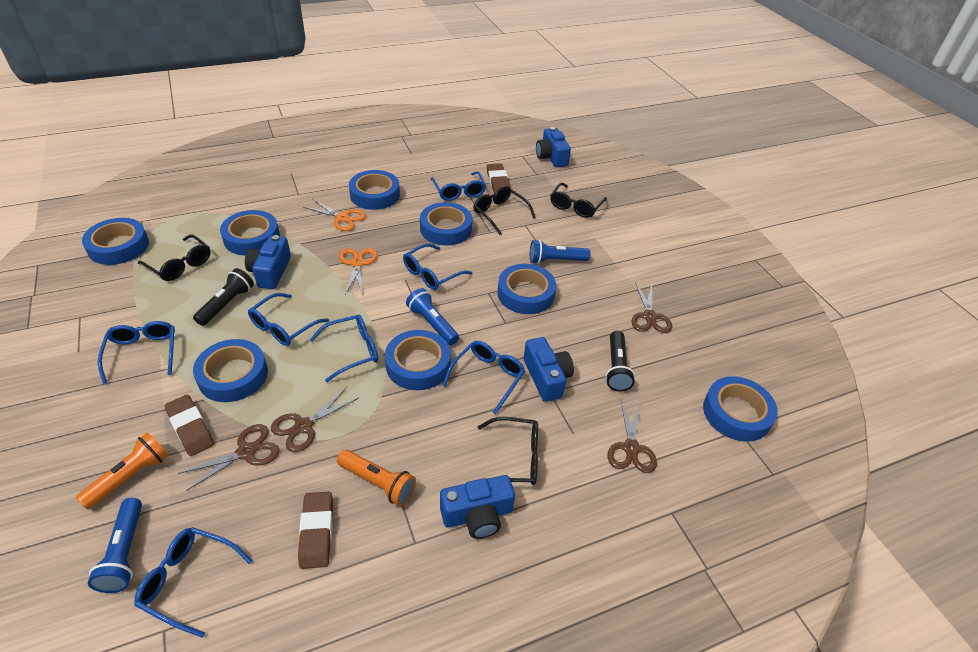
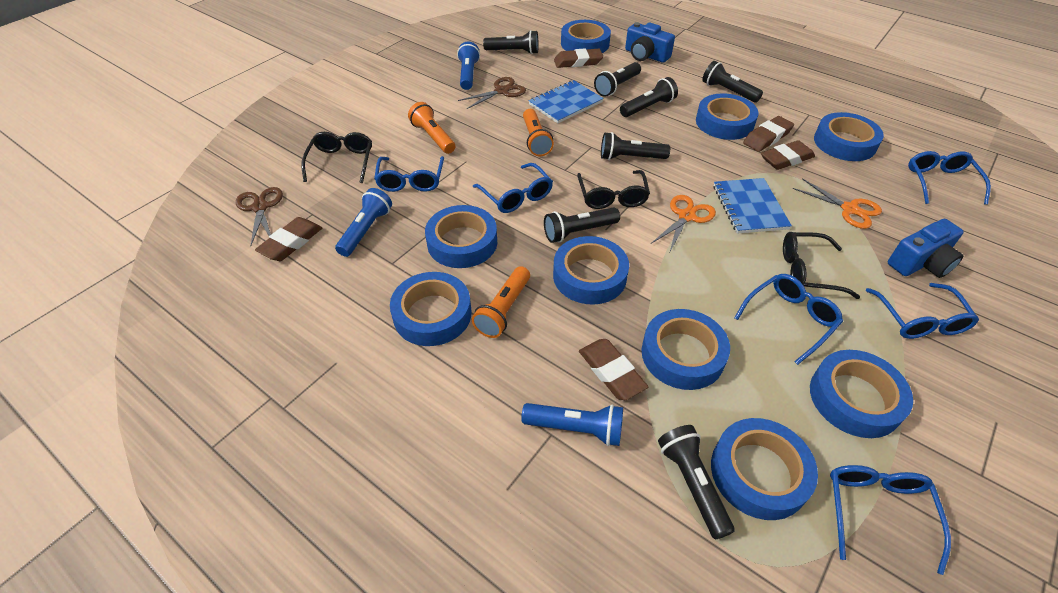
black flashlight: 2 -> 7
black glasses: 4 -> 3
blue camera: 4 -> 2
blue glasses: 7 -> 6
blue notebook: 0 -> 2
blue tape: 8 -> 9
brown eraser: 3 -> 5
brown scissors: 4 -> 2
orange flashlight: 2 -> 3

